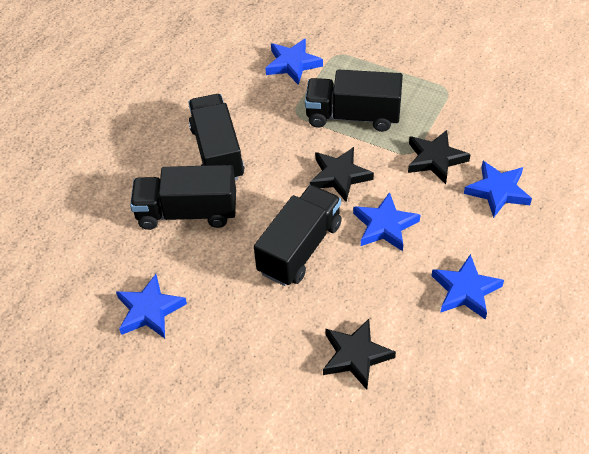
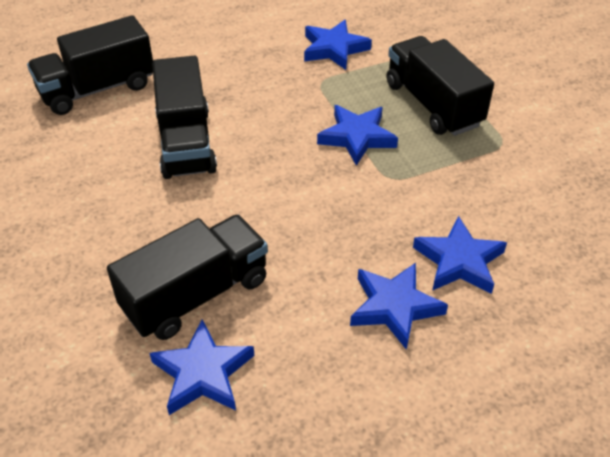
black star: 3 -> 0

